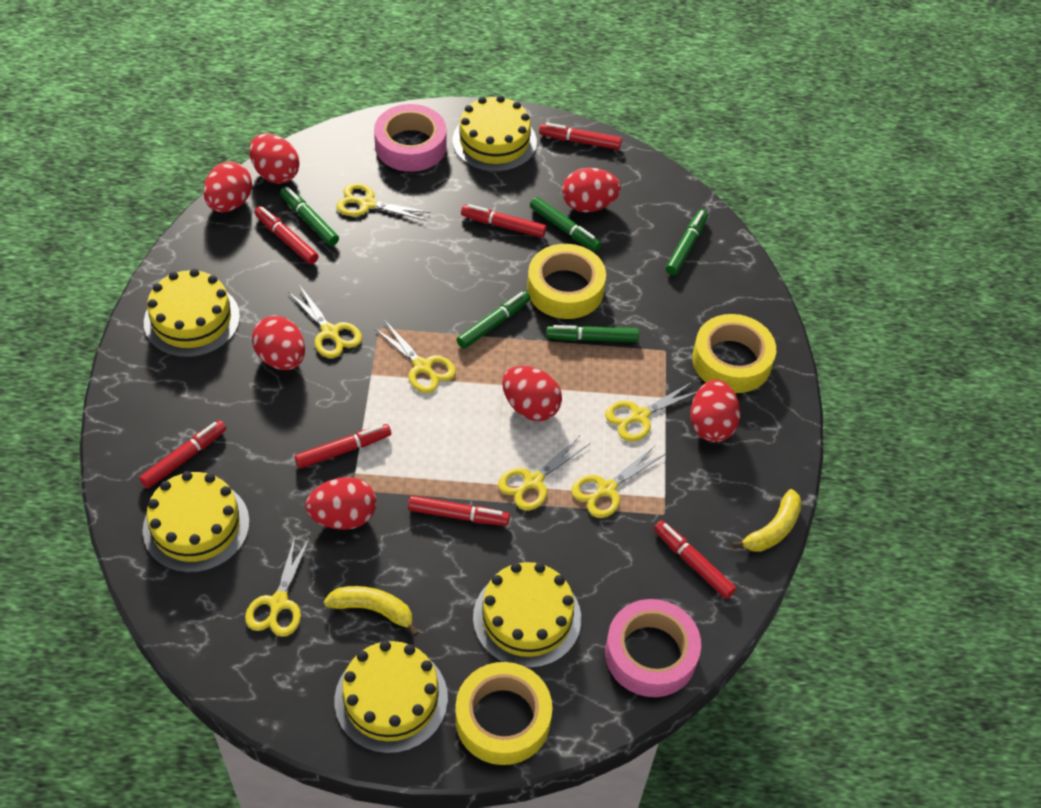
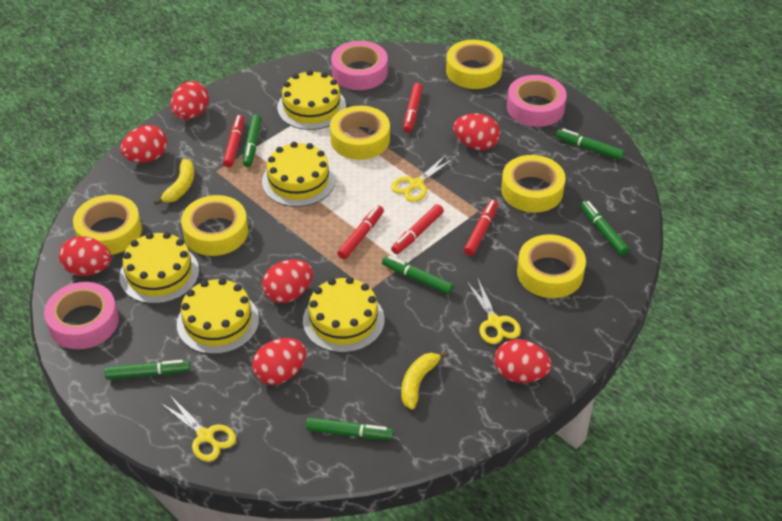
green marker: 5 -> 6
pink tape: 2 -> 3
red marker: 7 -> 5
yellow scissors: 7 -> 3
yellow tape: 3 -> 6

